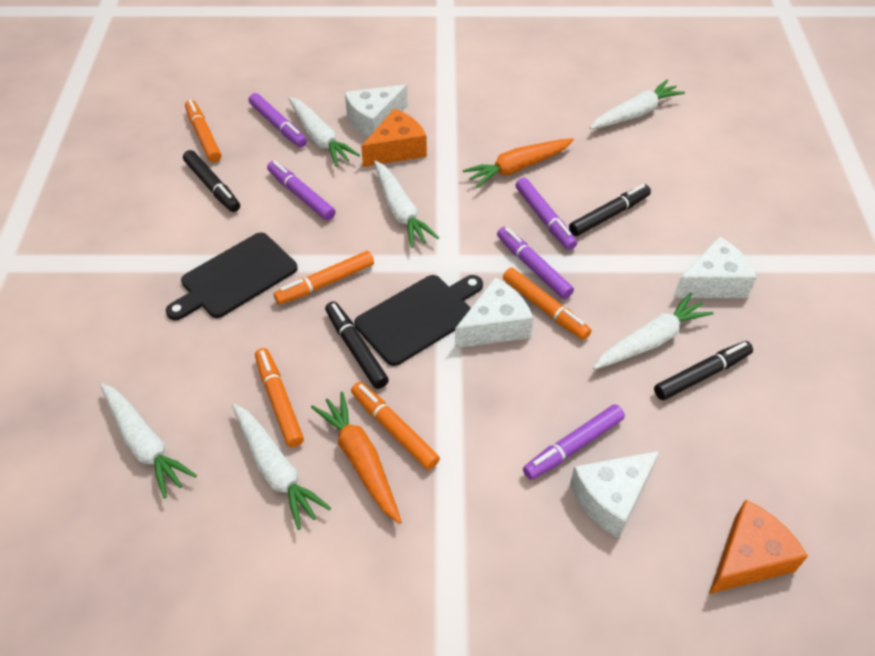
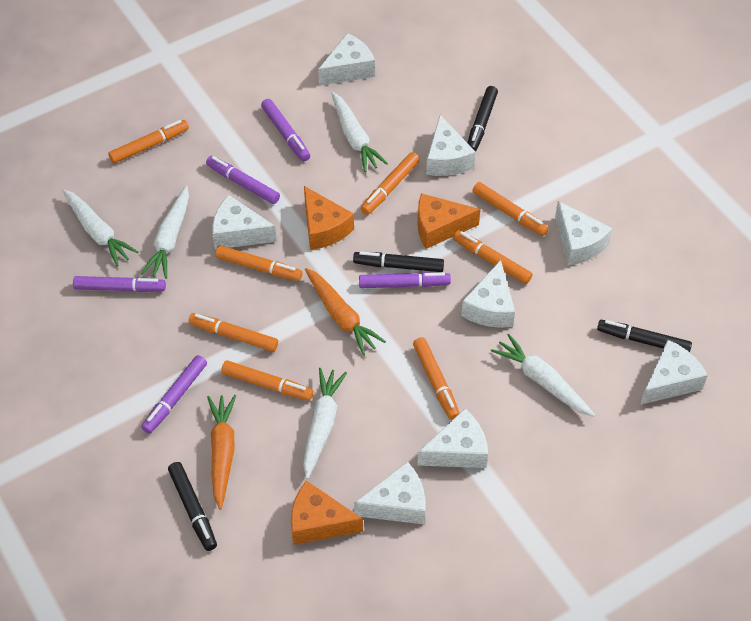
black cutting board: 2 -> 0
orange cheese: 2 -> 3
orange marker: 5 -> 8
white carrot: 6 -> 5
white cheese: 4 -> 8

